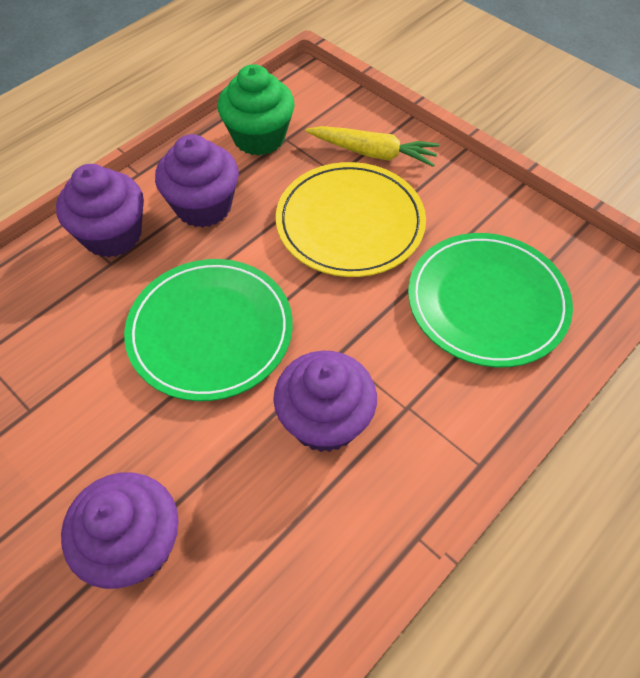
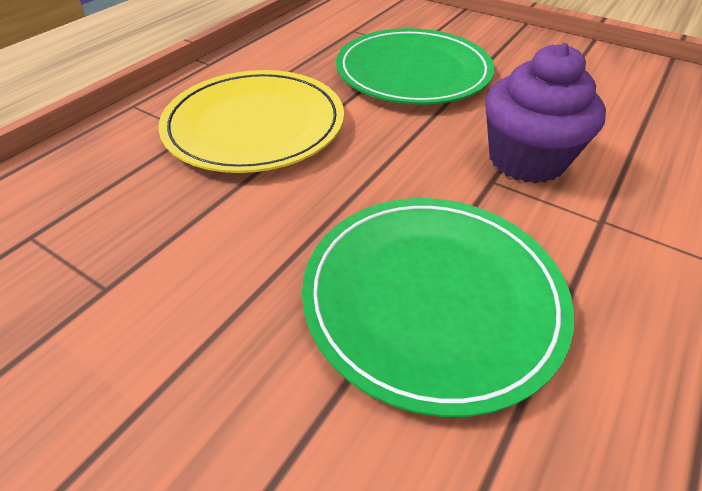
green cupcake: 1 -> 0
purple cupcake: 4 -> 1
yellow carrot: 1 -> 0

